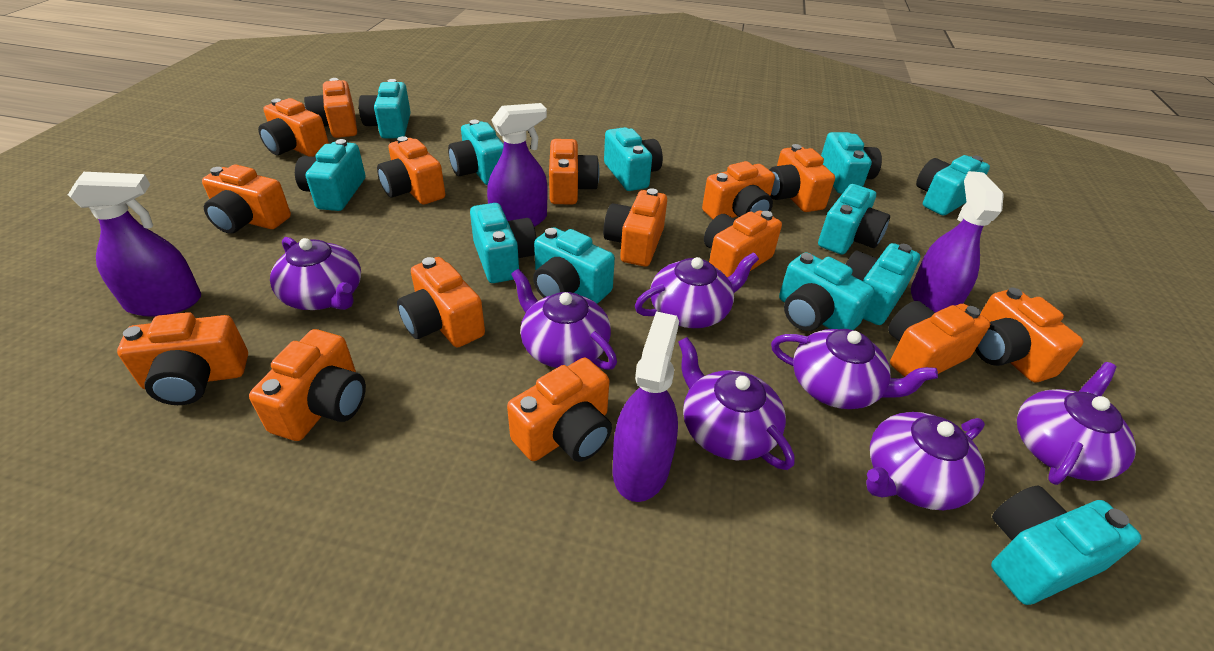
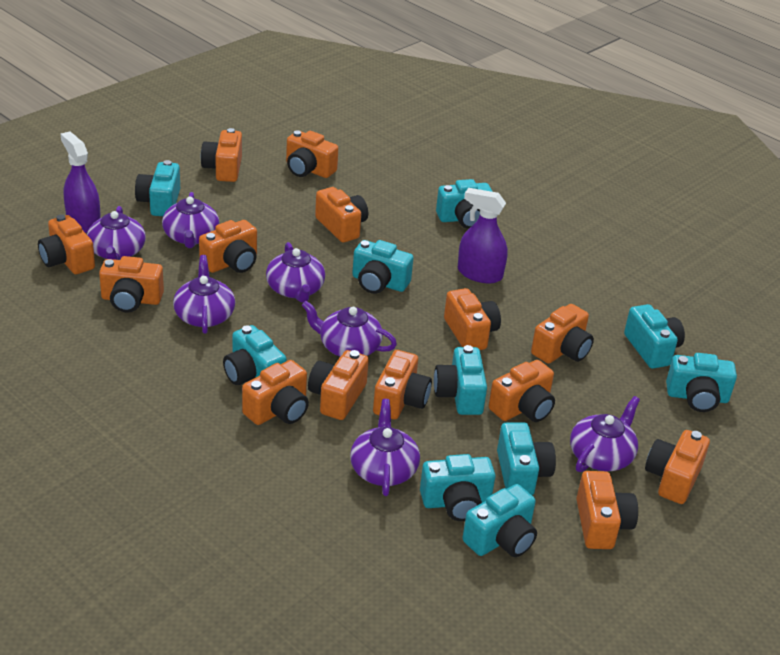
orange camera: 15 -> 14
purple spray bottle: 4 -> 2
turquoise camera: 12 -> 10

